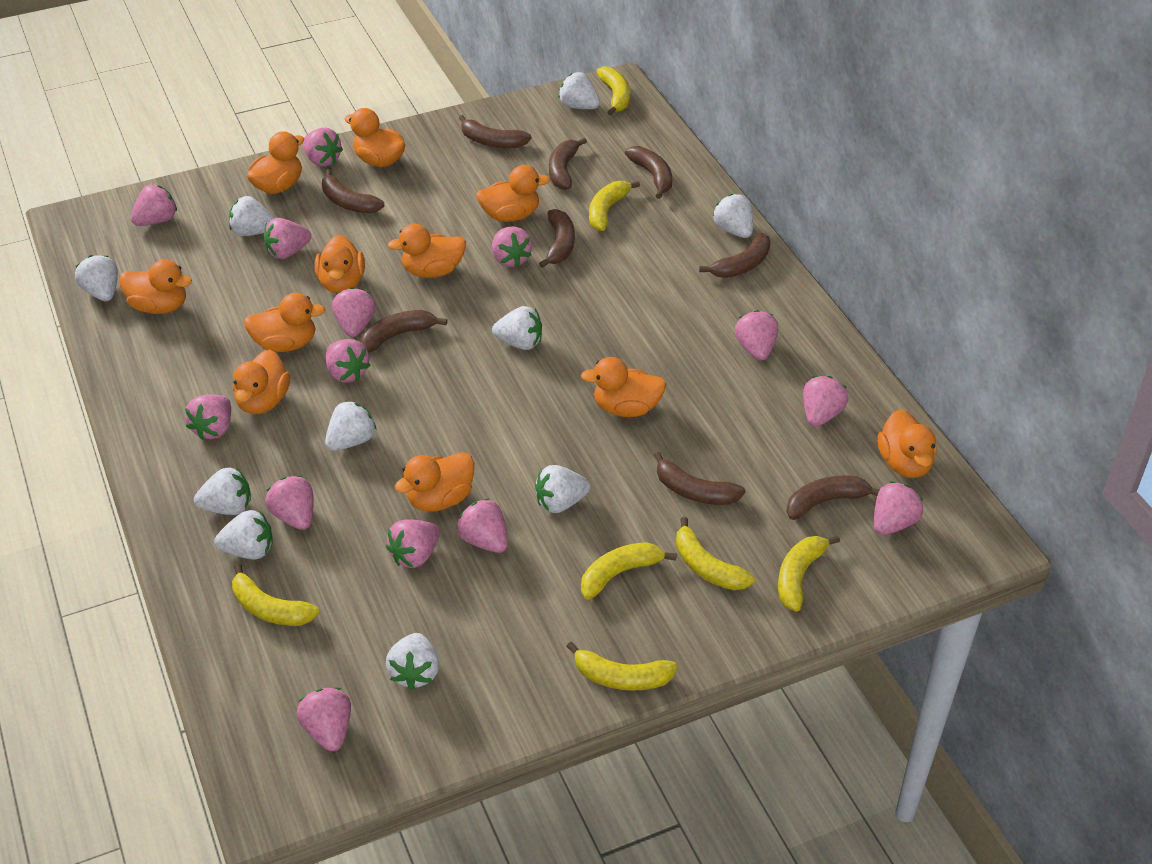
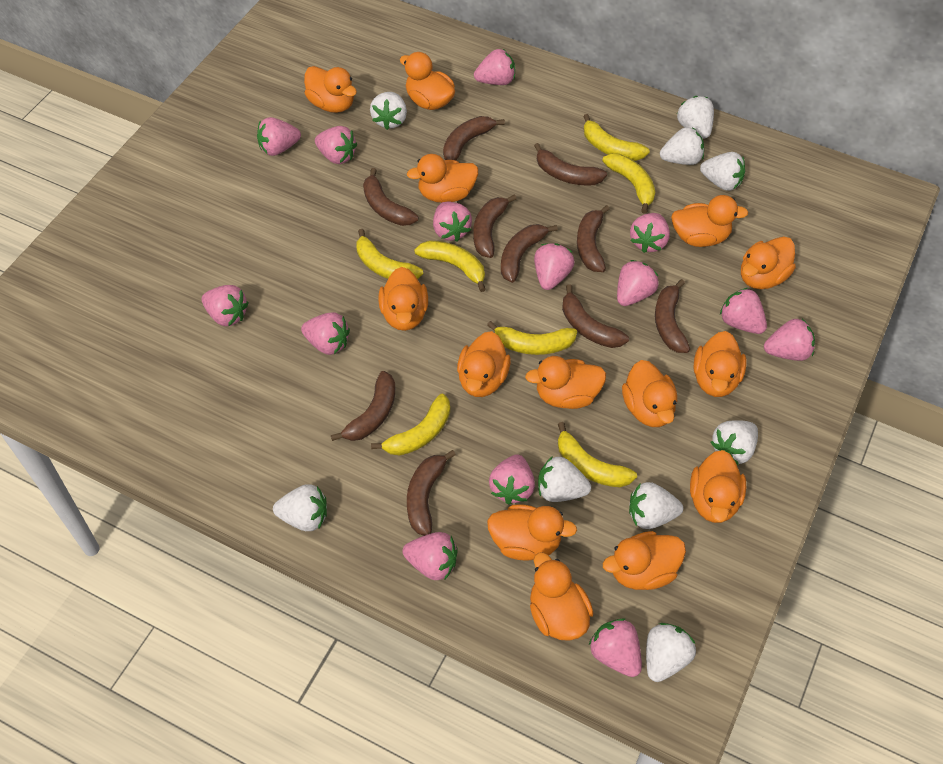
brown banana: 9 -> 10
orange duck: 11 -> 14
white strawberry: 10 -> 9

